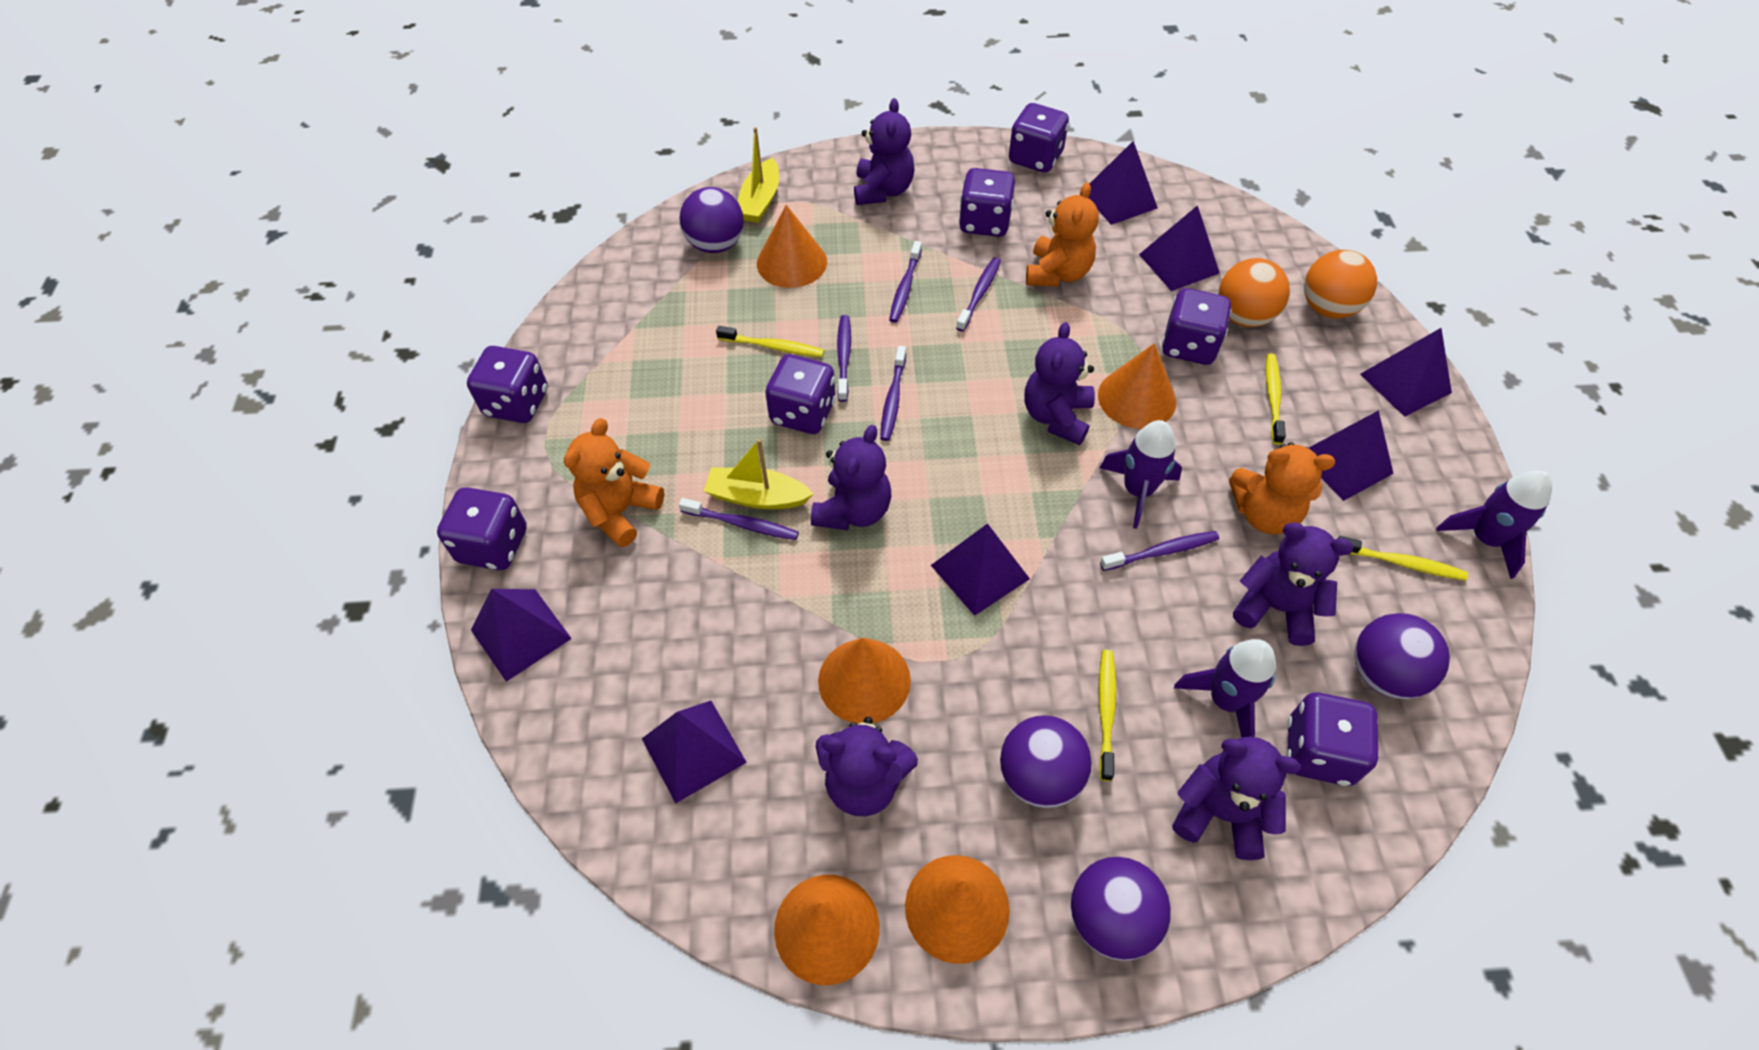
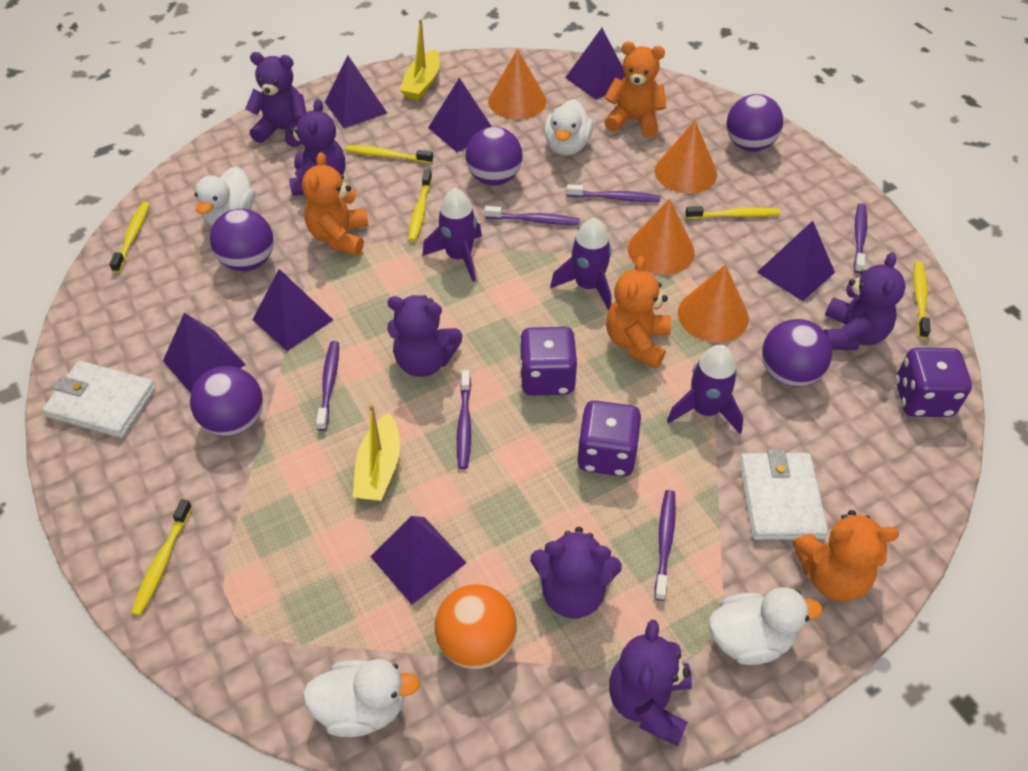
orange ball: 2 -> 1
orange cone: 5 -> 4
orange teddy bear: 3 -> 4
purple ball: 4 -> 5
purple dice: 7 -> 3
white duck: 0 -> 4
white wallet: 0 -> 2
yellow toothbrush: 4 -> 6

